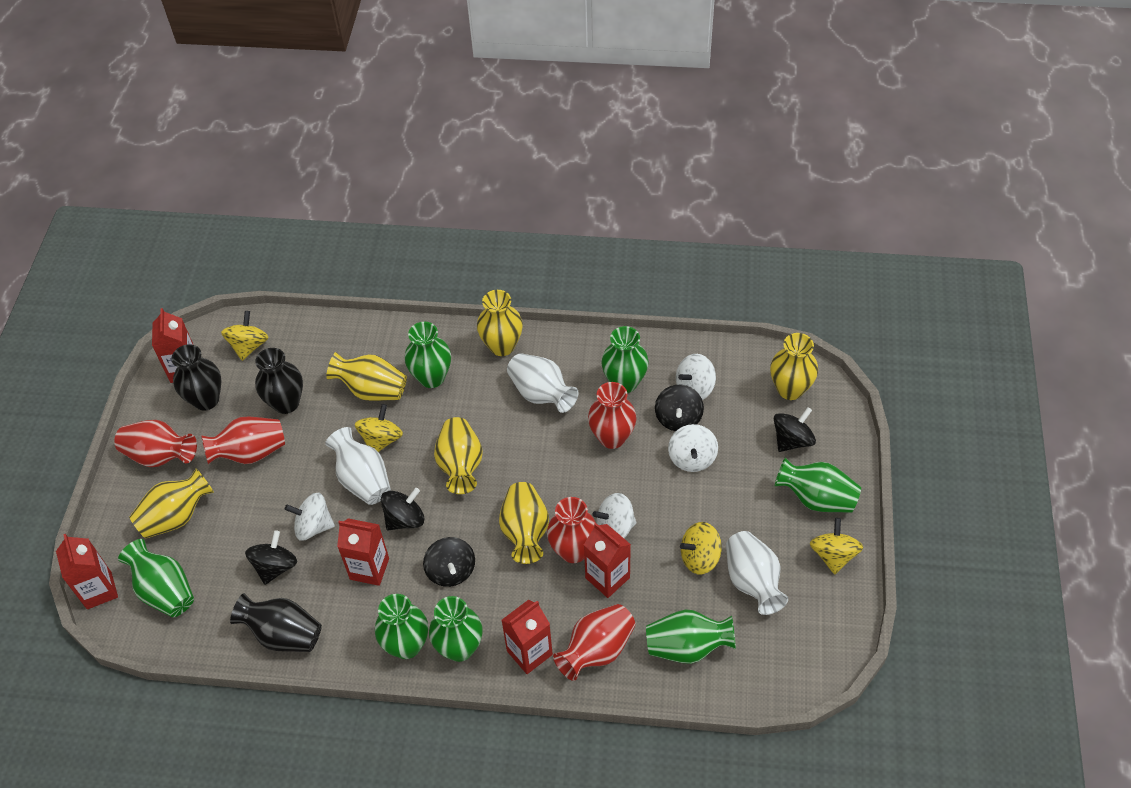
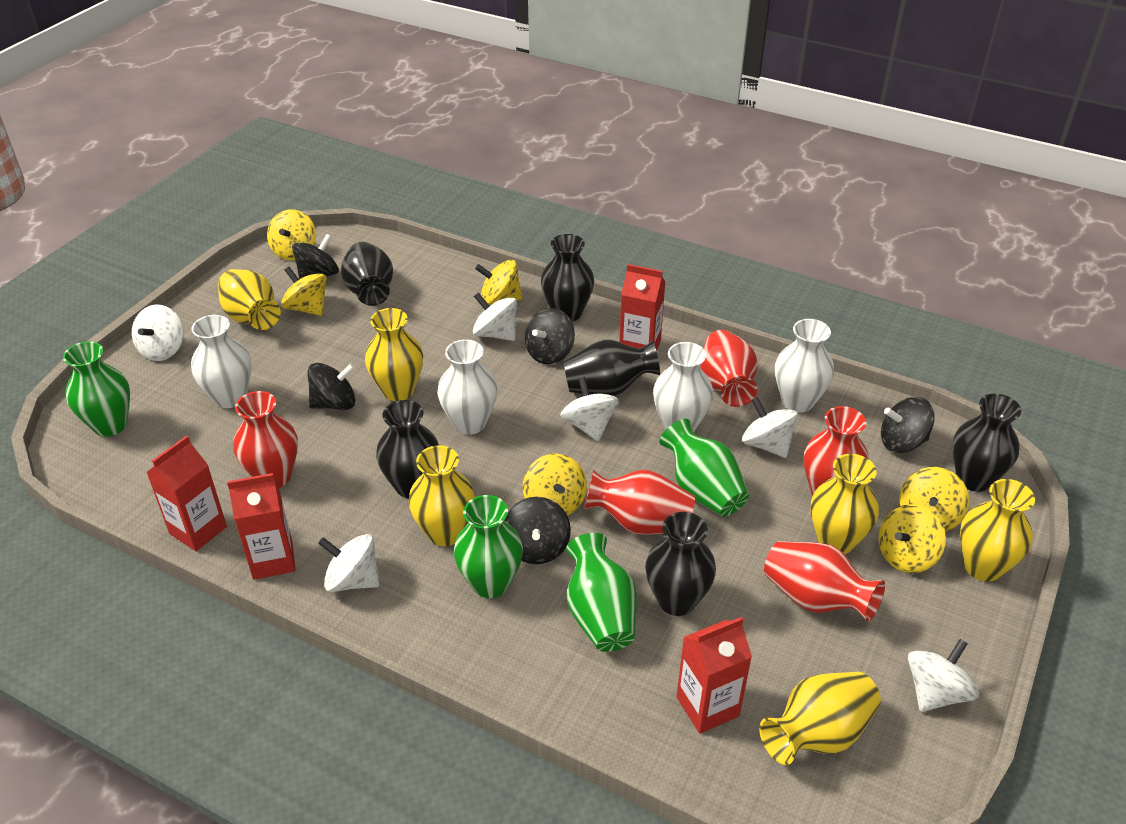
black vase: 3 -> 6
green vase: 7 -> 4
red carton: 5 -> 4
white spinning top: 4 -> 6
white vase: 3 -> 4
yellow spinning top: 4 -> 6

